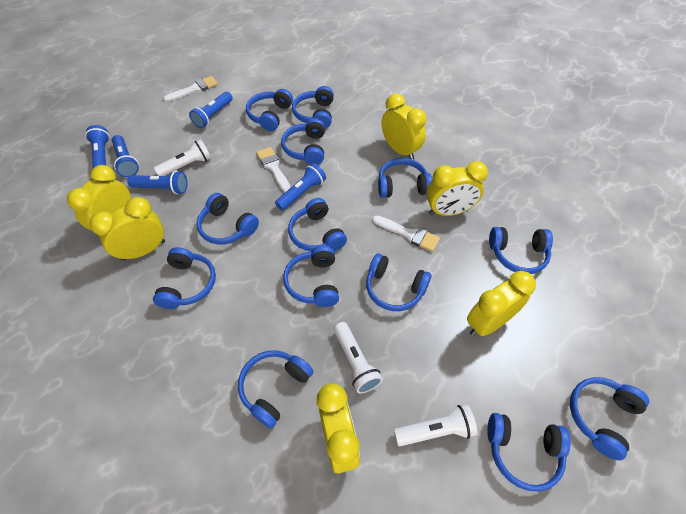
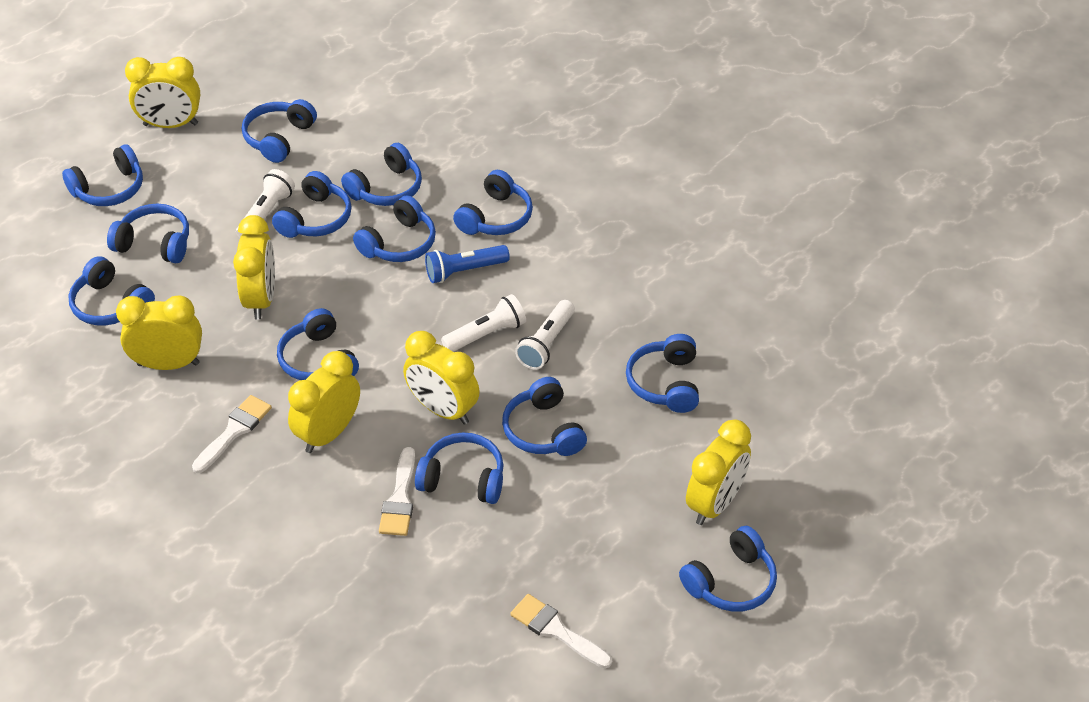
blue flashlight: 5 -> 1

